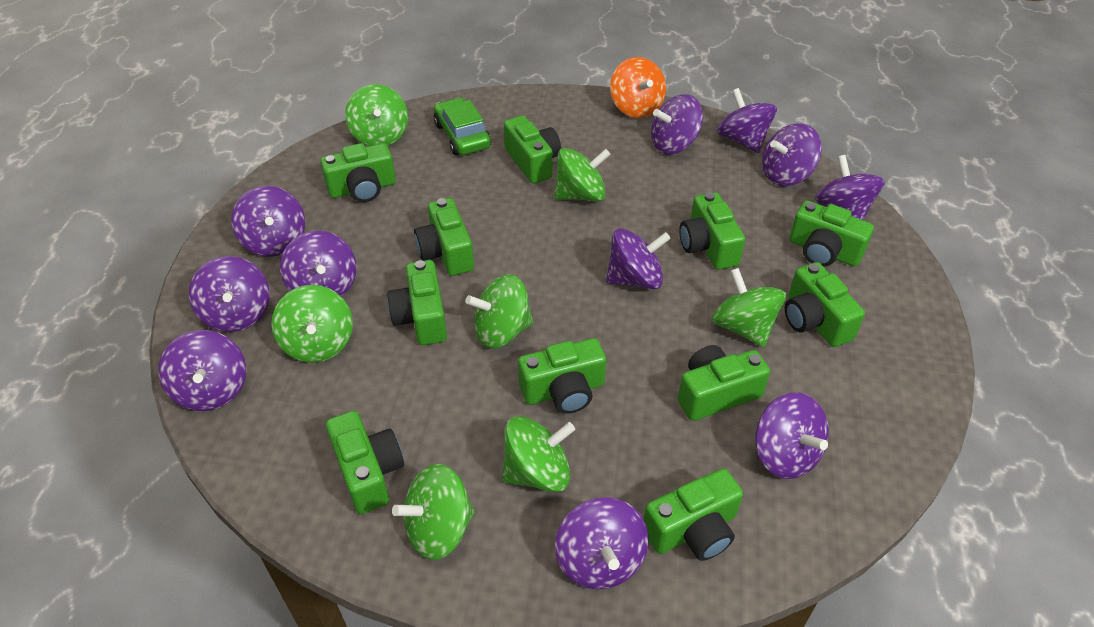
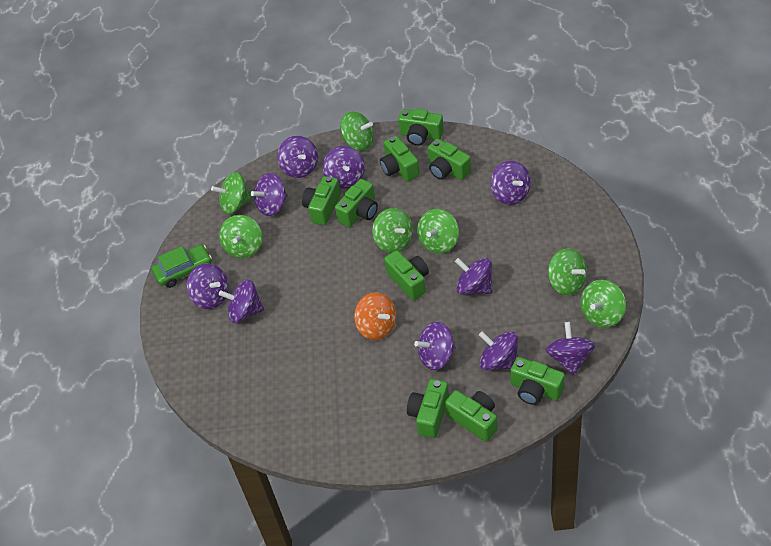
green camera: 11 -> 9
purple spinning top: 11 -> 10

